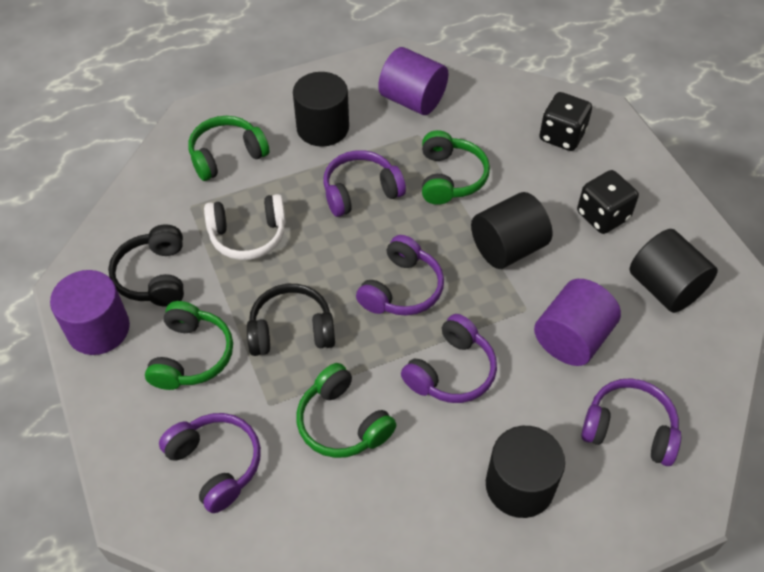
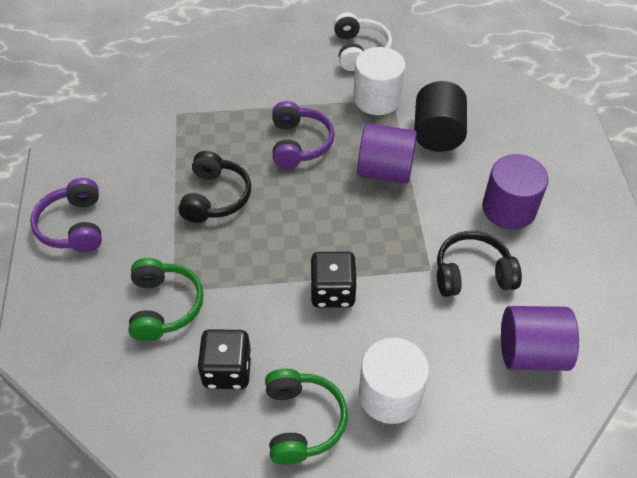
black cylinder: 4 -> 1
green headphones: 4 -> 2
purple headphones: 5 -> 2
white cylinder: 0 -> 2

